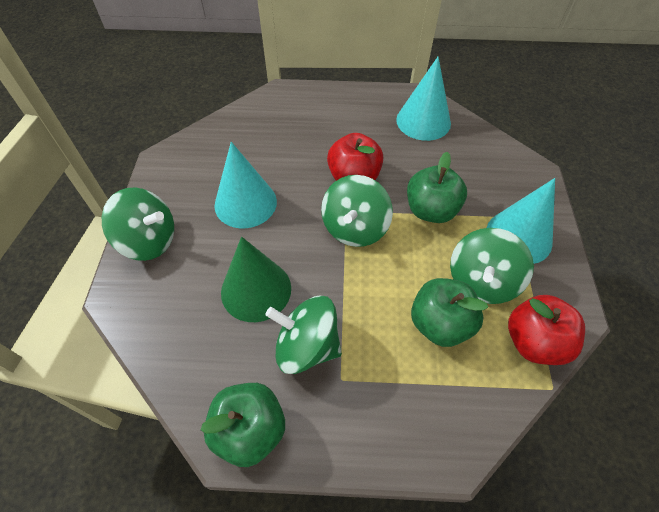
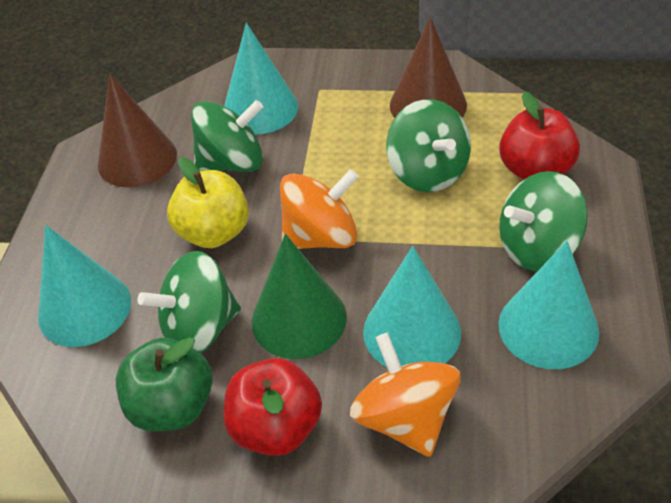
brown cone: 0 -> 2
green apple: 3 -> 1
orange spinning top: 0 -> 2
turquoise cone: 3 -> 4
yellow apple: 0 -> 1

